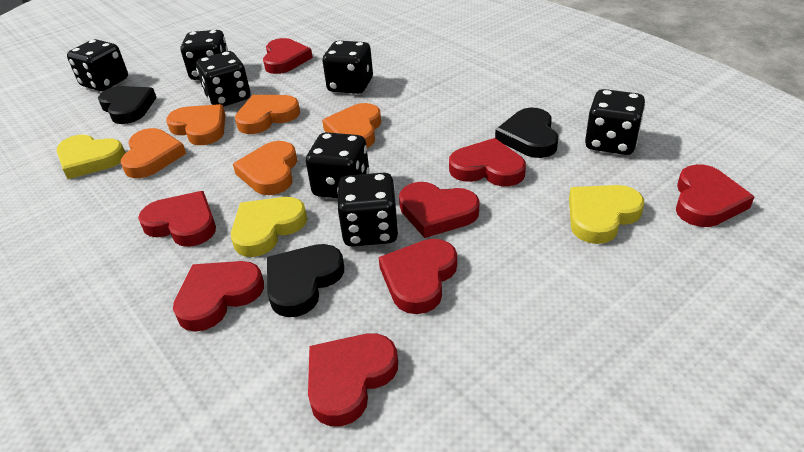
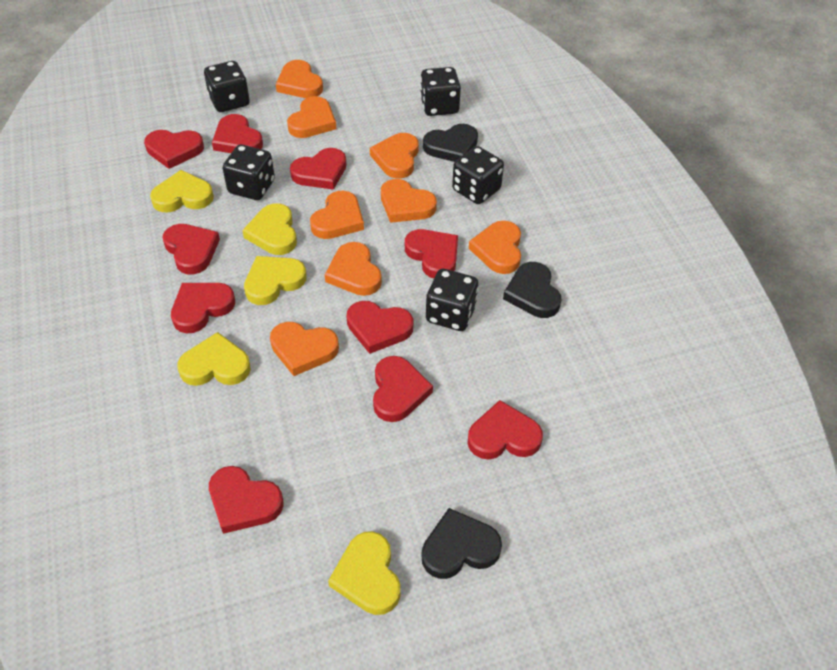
black dice: 7 -> 5
orange heart: 5 -> 8
red heart: 8 -> 10
yellow heart: 3 -> 5

